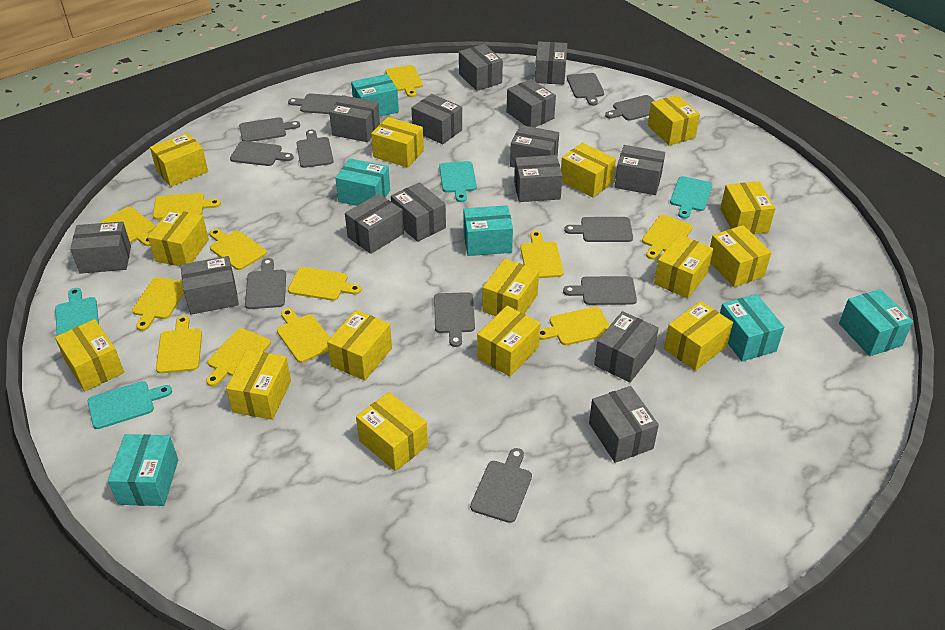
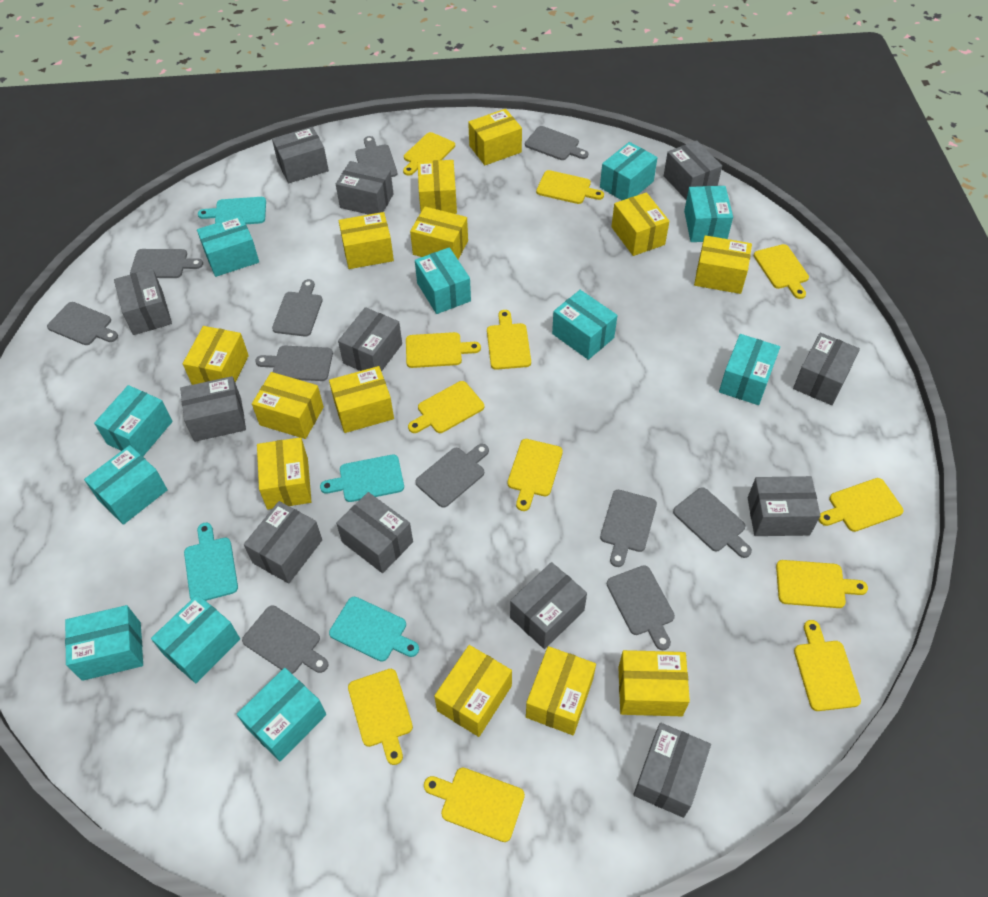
grey box: 14 -> 12
turquoise box: 6 -> 11
yellow box: 15 -> 13

